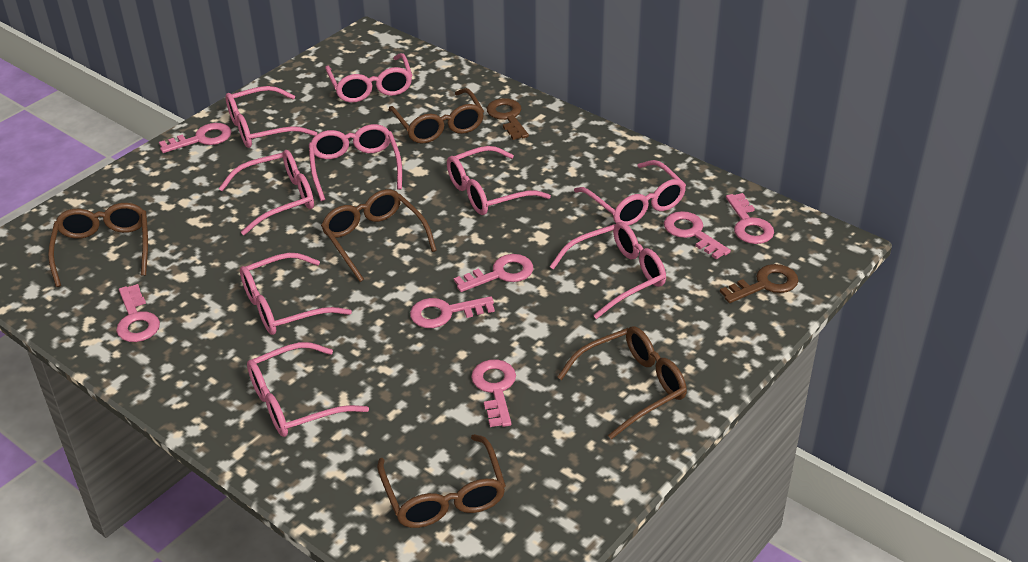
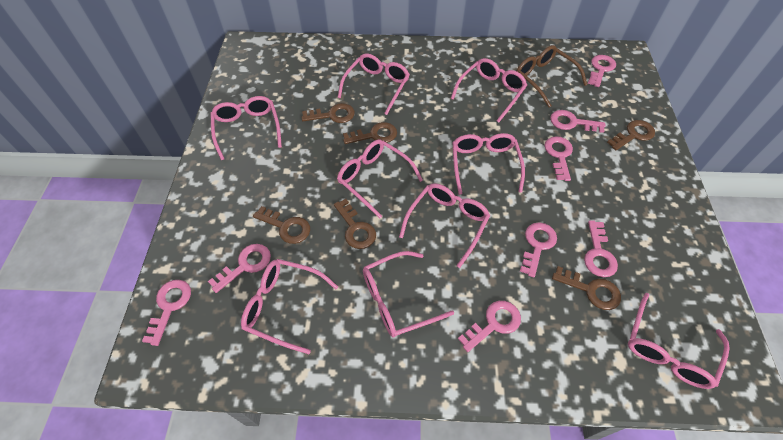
brown glasses: 5 -> 1
brown key: 2 -> 6
pink key: 7 -> 8

